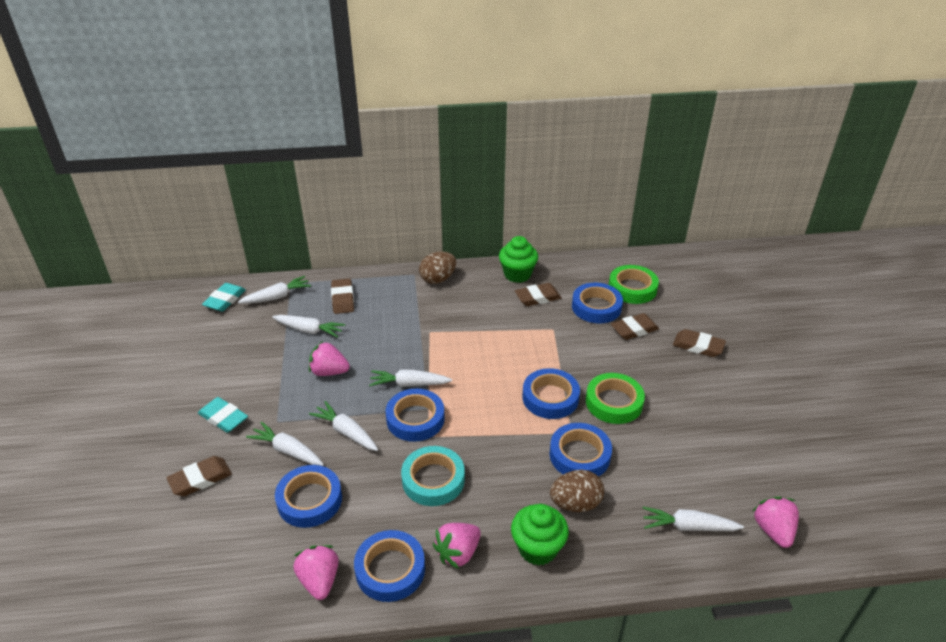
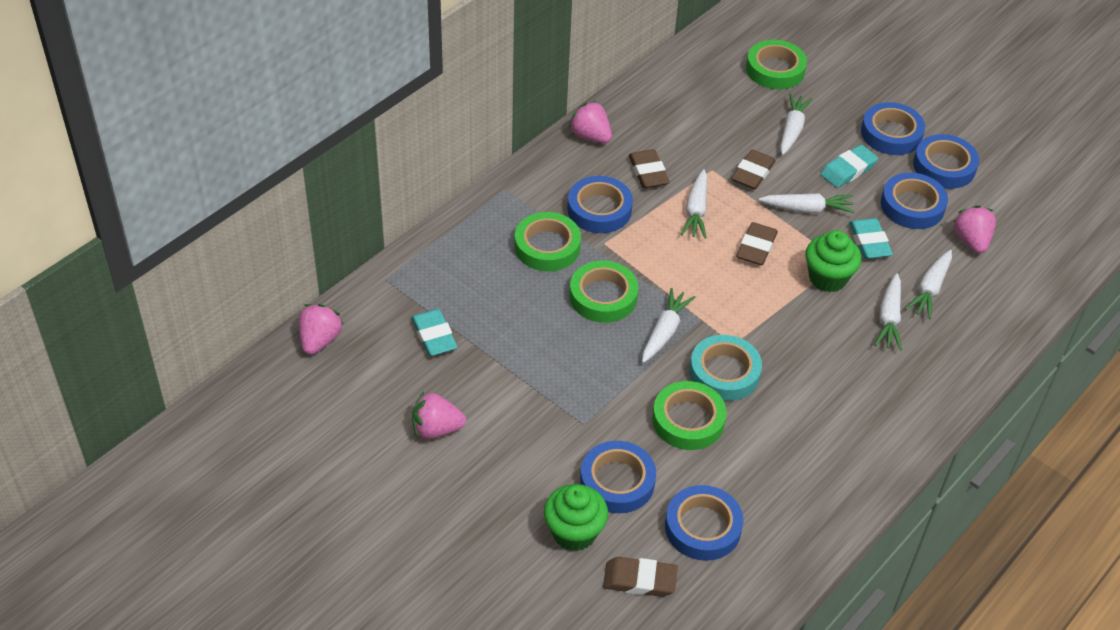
brown egg: 2 -> 0
brown eraser: 5 -> 4
green tape: 2 -> 4
turquoise eraser: 2 -> 3

